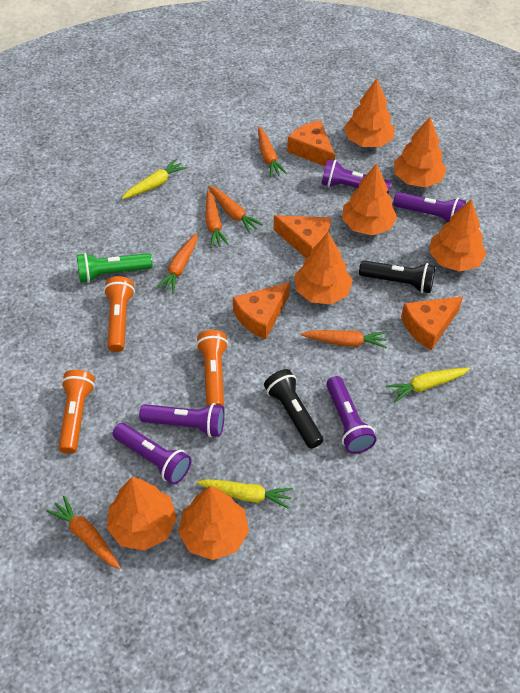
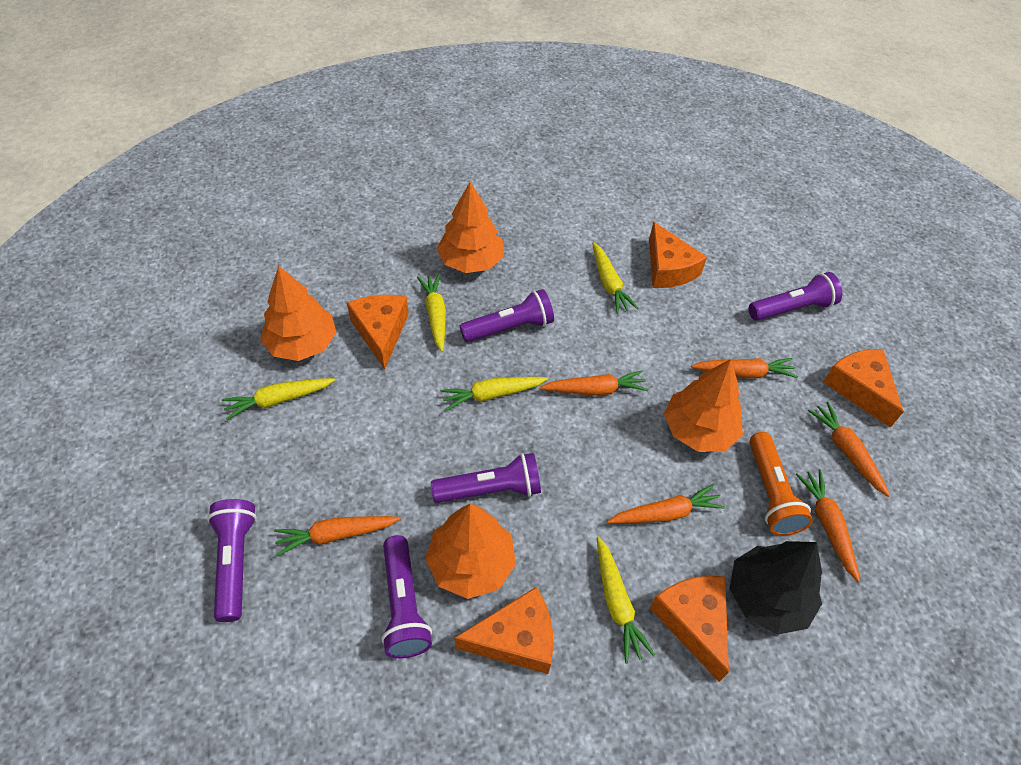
black flashlight: 2 -> 0
black tree: 0 -> 1
green flashlight: 1 -> 0
orange cheese: 4 -> 5
orange flashlight: 3 -> 1
orange tree: 7 -> 4
yellow carrot: 3 -> 5

